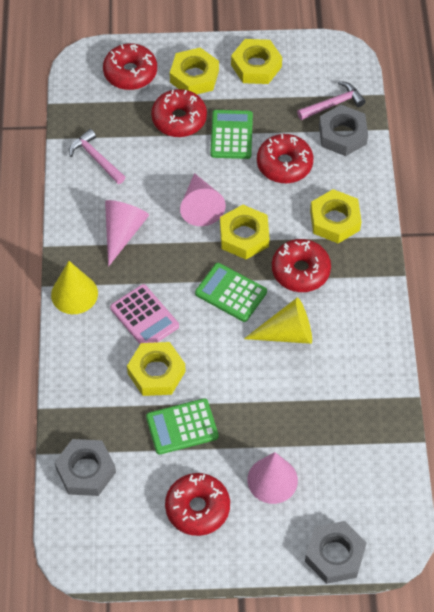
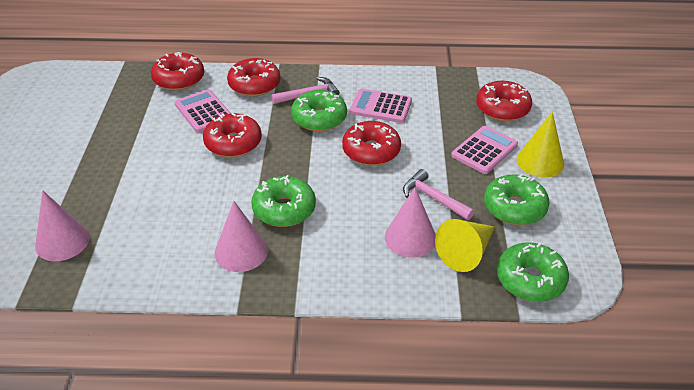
green calculator: 3 -> 0
green donut: 0 -> 4
grey nut: 3 -> 0
pink calculator: 1 -> 3
yellow nut: 5 -> 0

